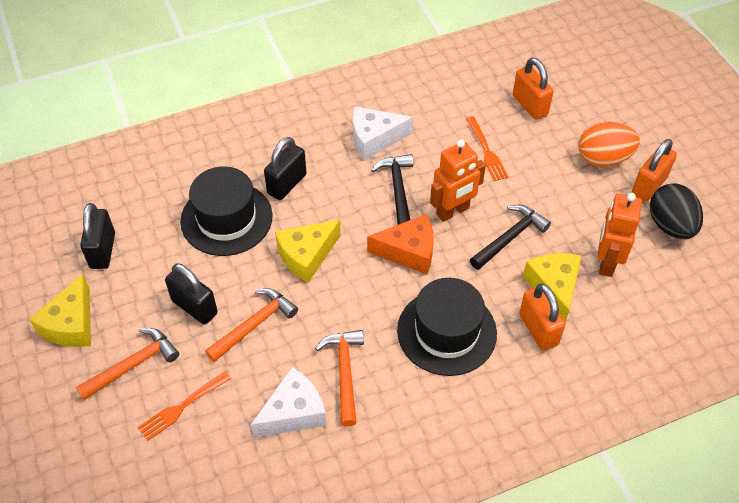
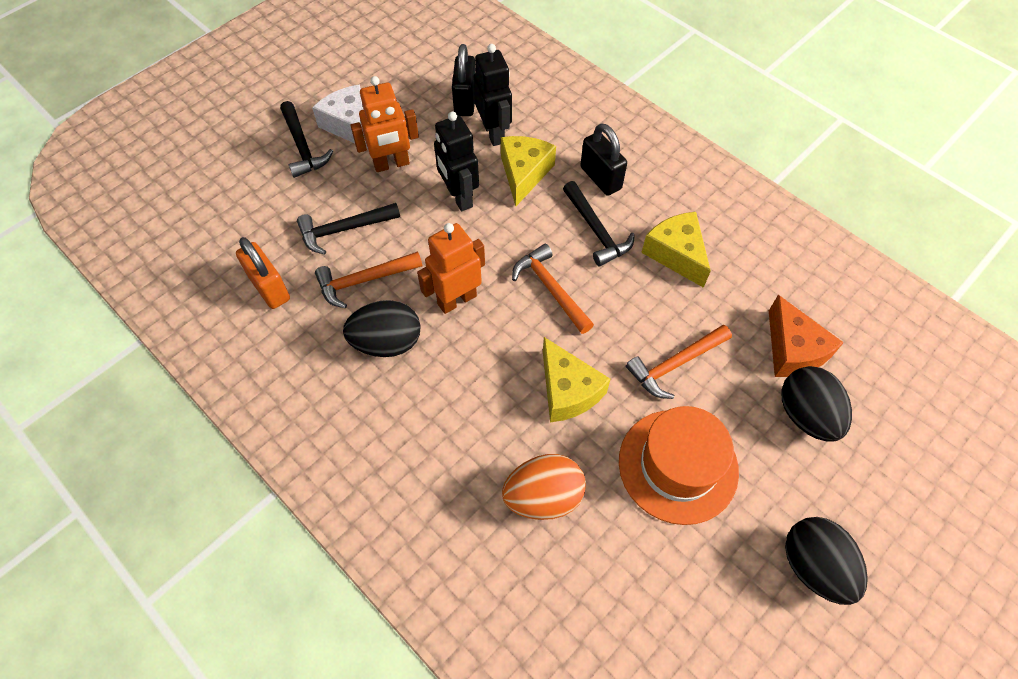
black egg: 1 -> 3
black hammer: 2 -> 3
black hat: 2 -> 0
black padlock: 3 -> 2
black robot: 0 -> 2
orange fork: 2 -> 0
orange hat: 0 -> 1
orange padlock: 3 -> 1
white cheese: 2 -> 1

